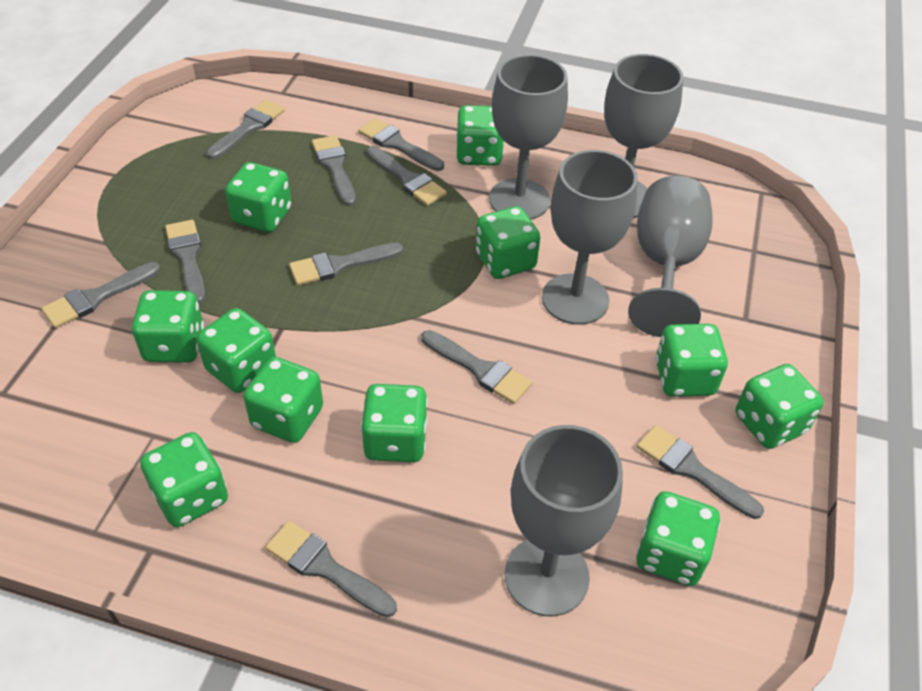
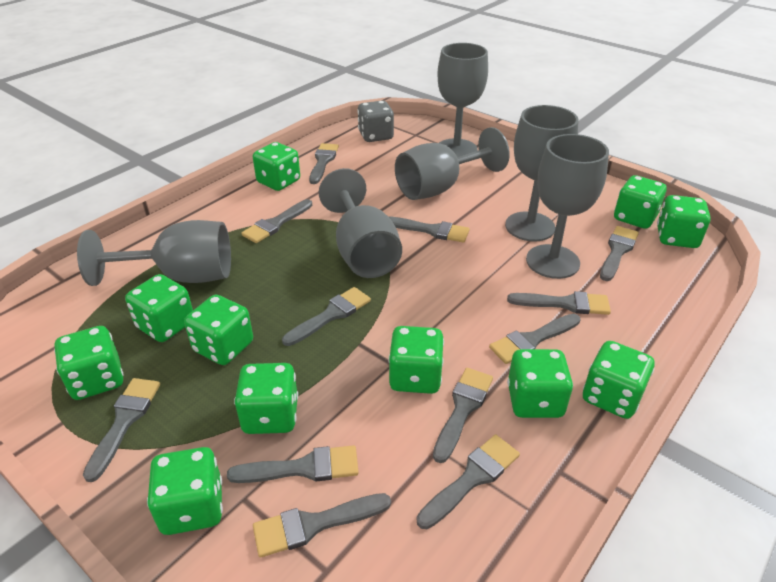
grey brush: 10 -> 12
grey dice: 0 -> 1
grey goblet: 5 -> 6

